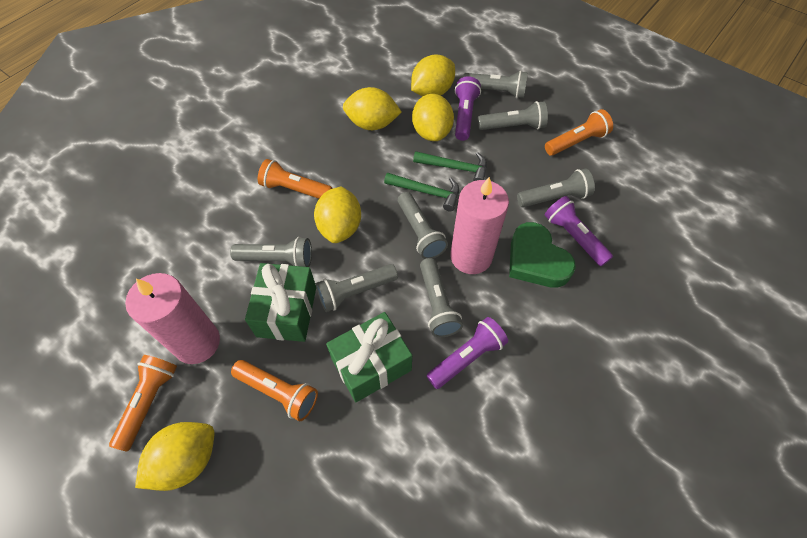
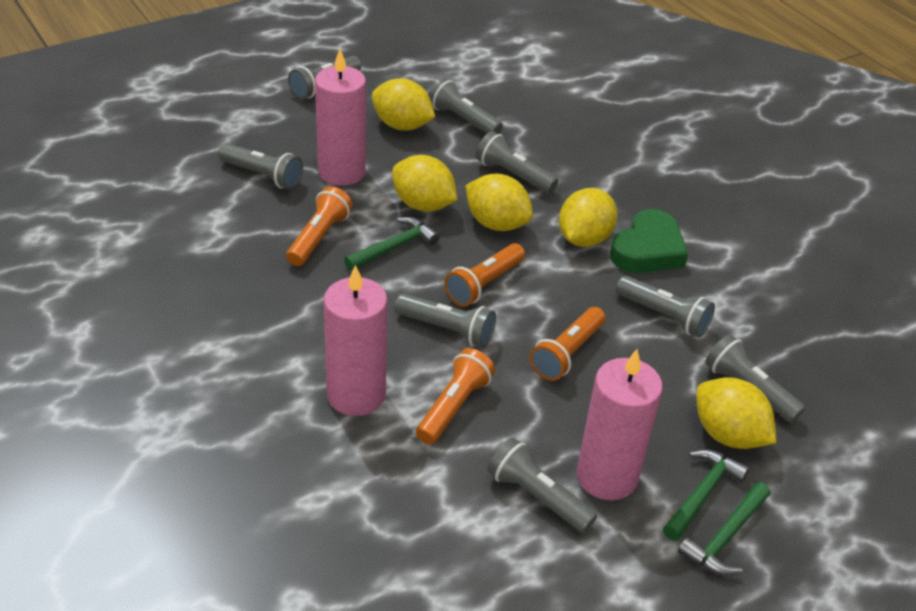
green gift: 2 -> 0
green hammer: 2 -> 3
grey flashlight: 7 -> 8
pink candle: 2 -> 3
purple flashlight: 3 -> 0

